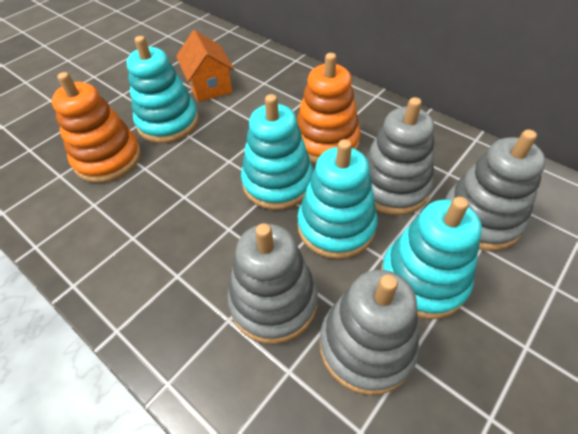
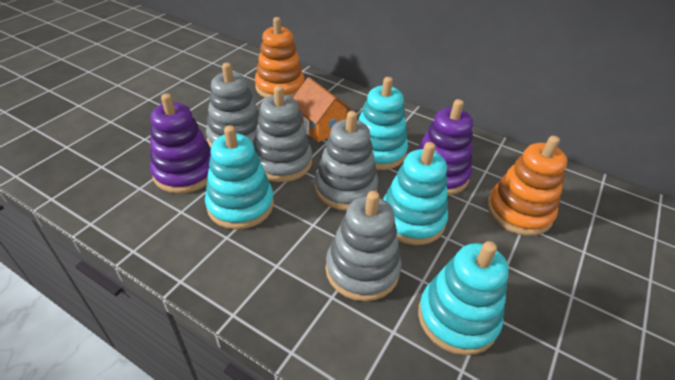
purple stacking toy: 0 -> 2

